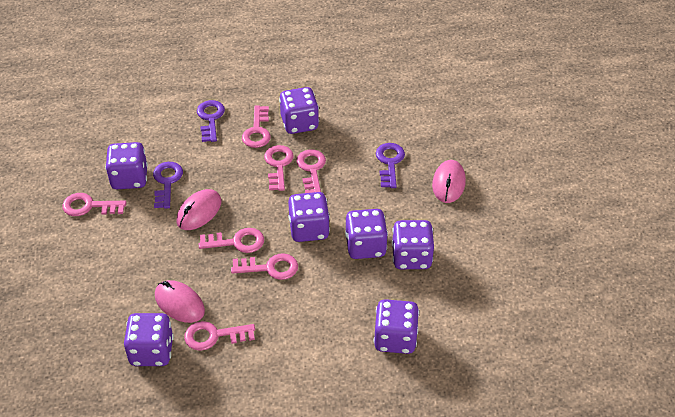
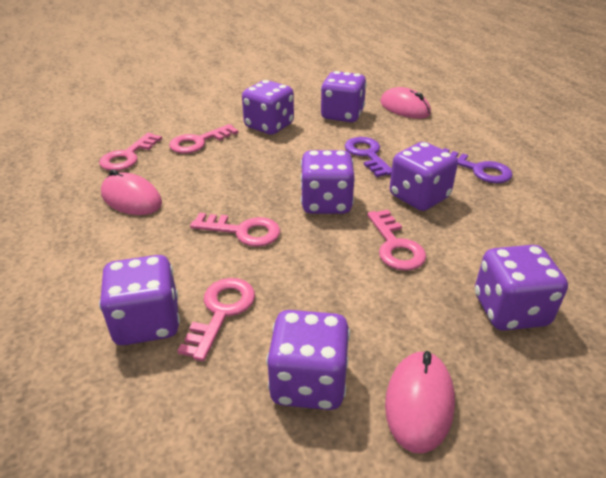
pink key: 7 -> 5
purple key: 3 -> 2

